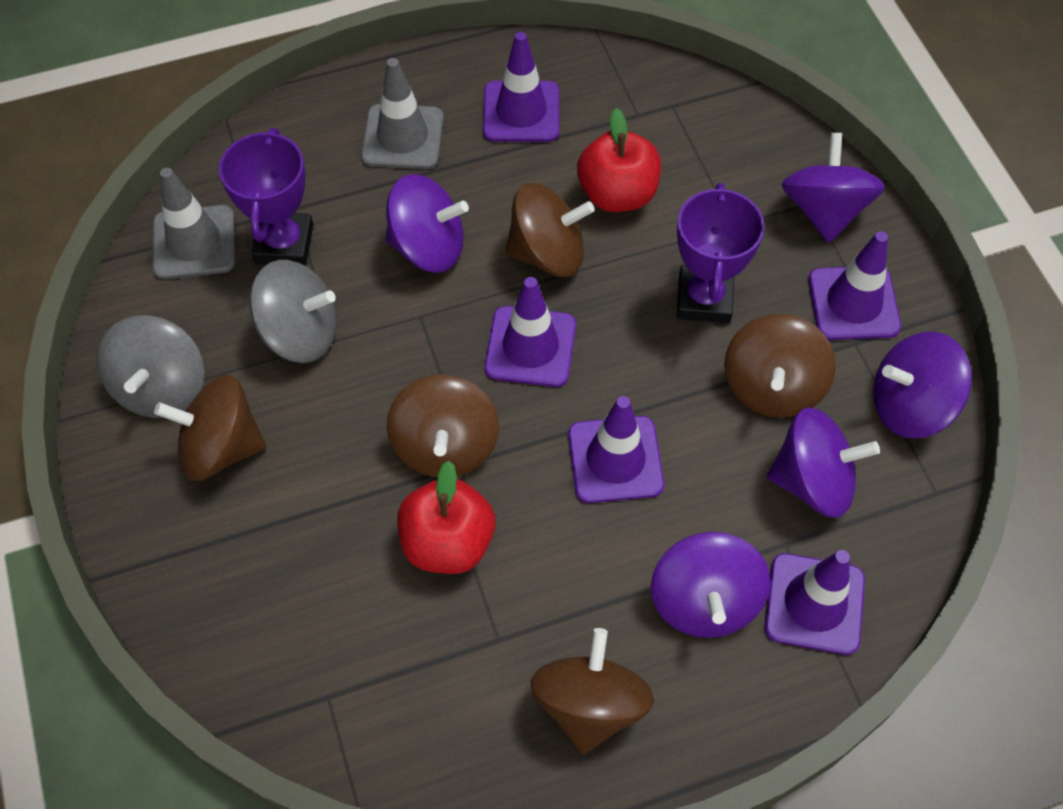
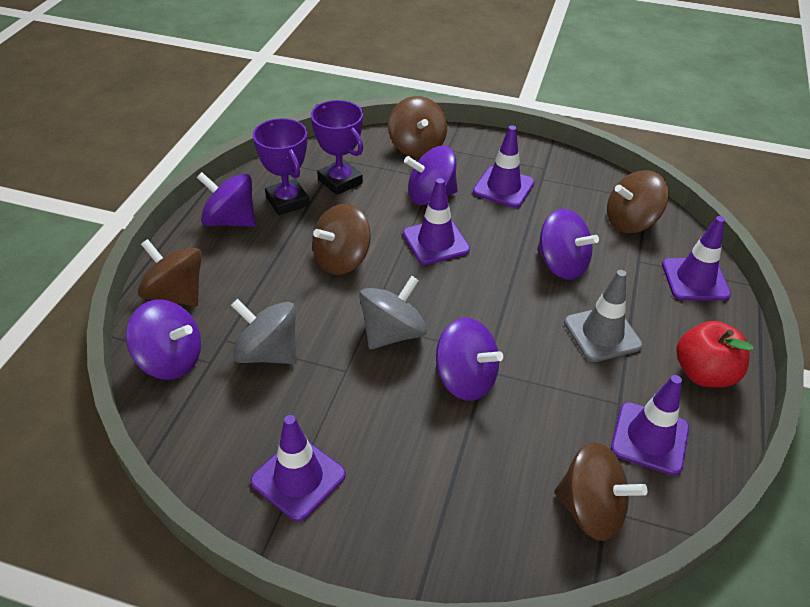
grey traffic cone: 2 -> 1
red apple: 2 -> 1

